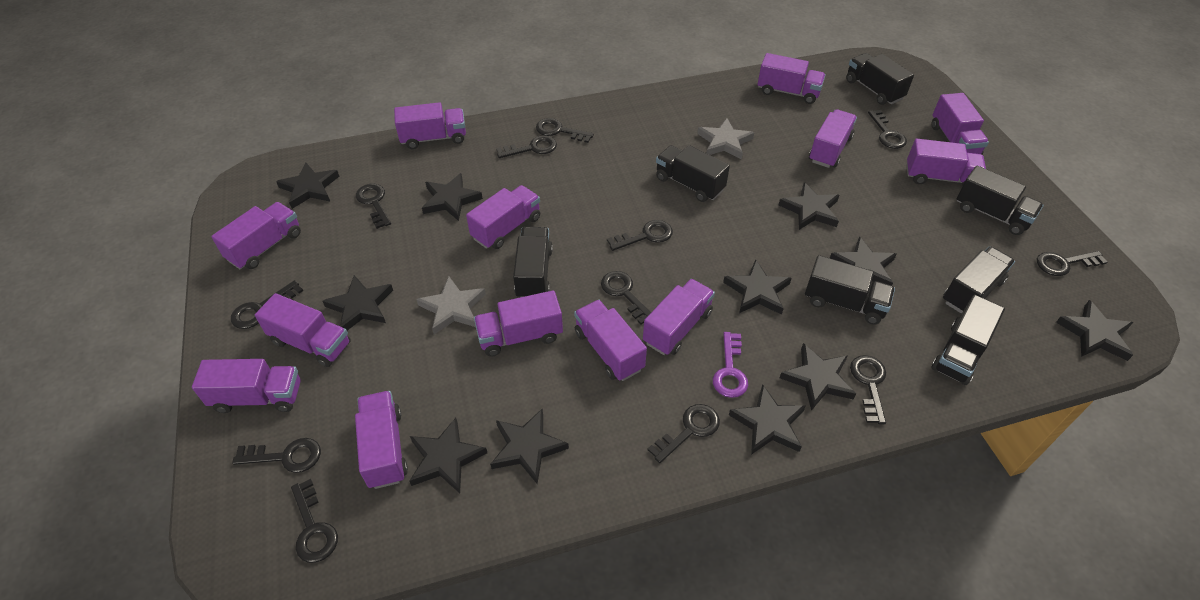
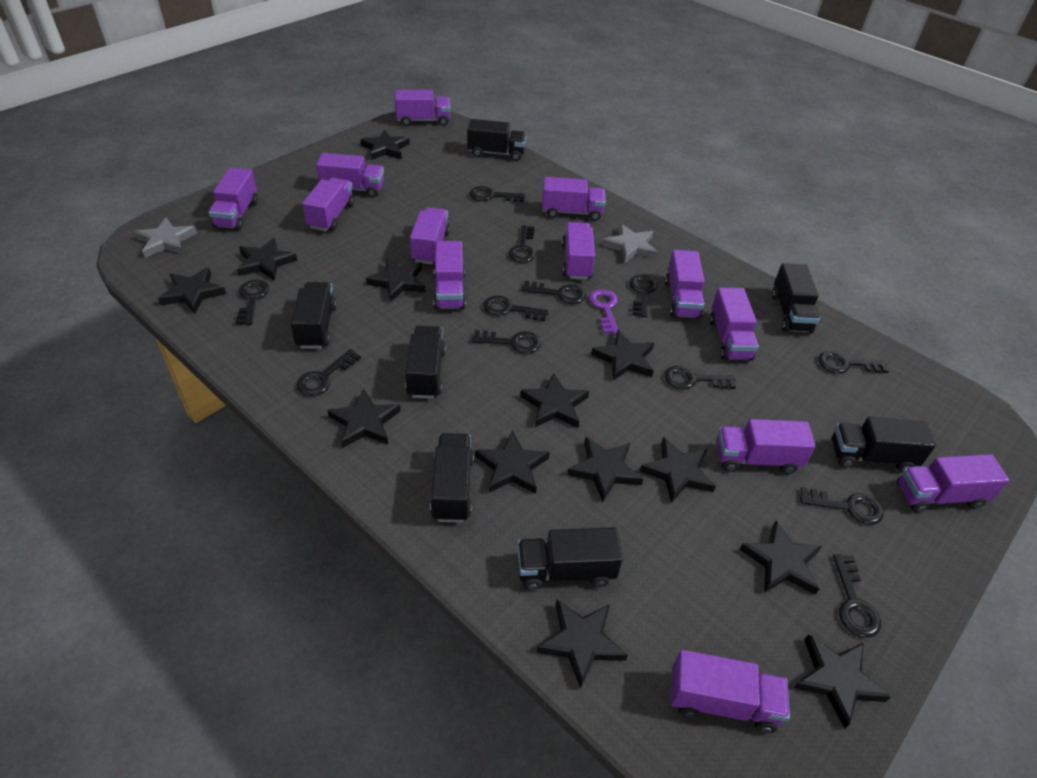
black star: 11 -> 13

